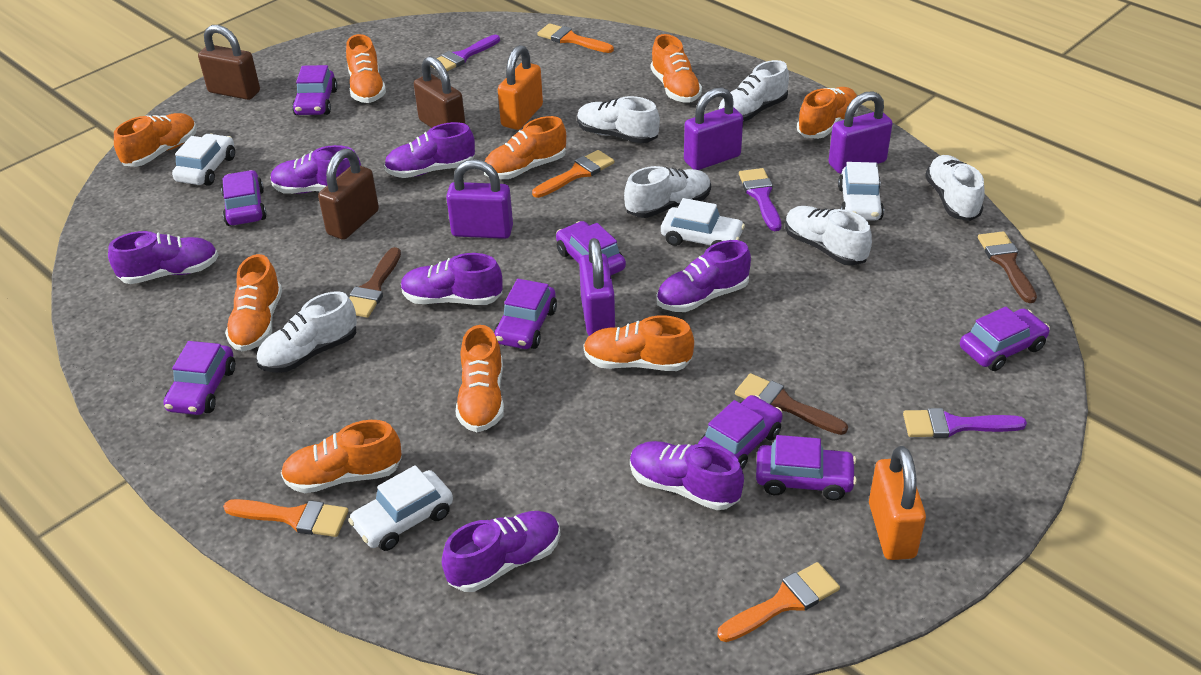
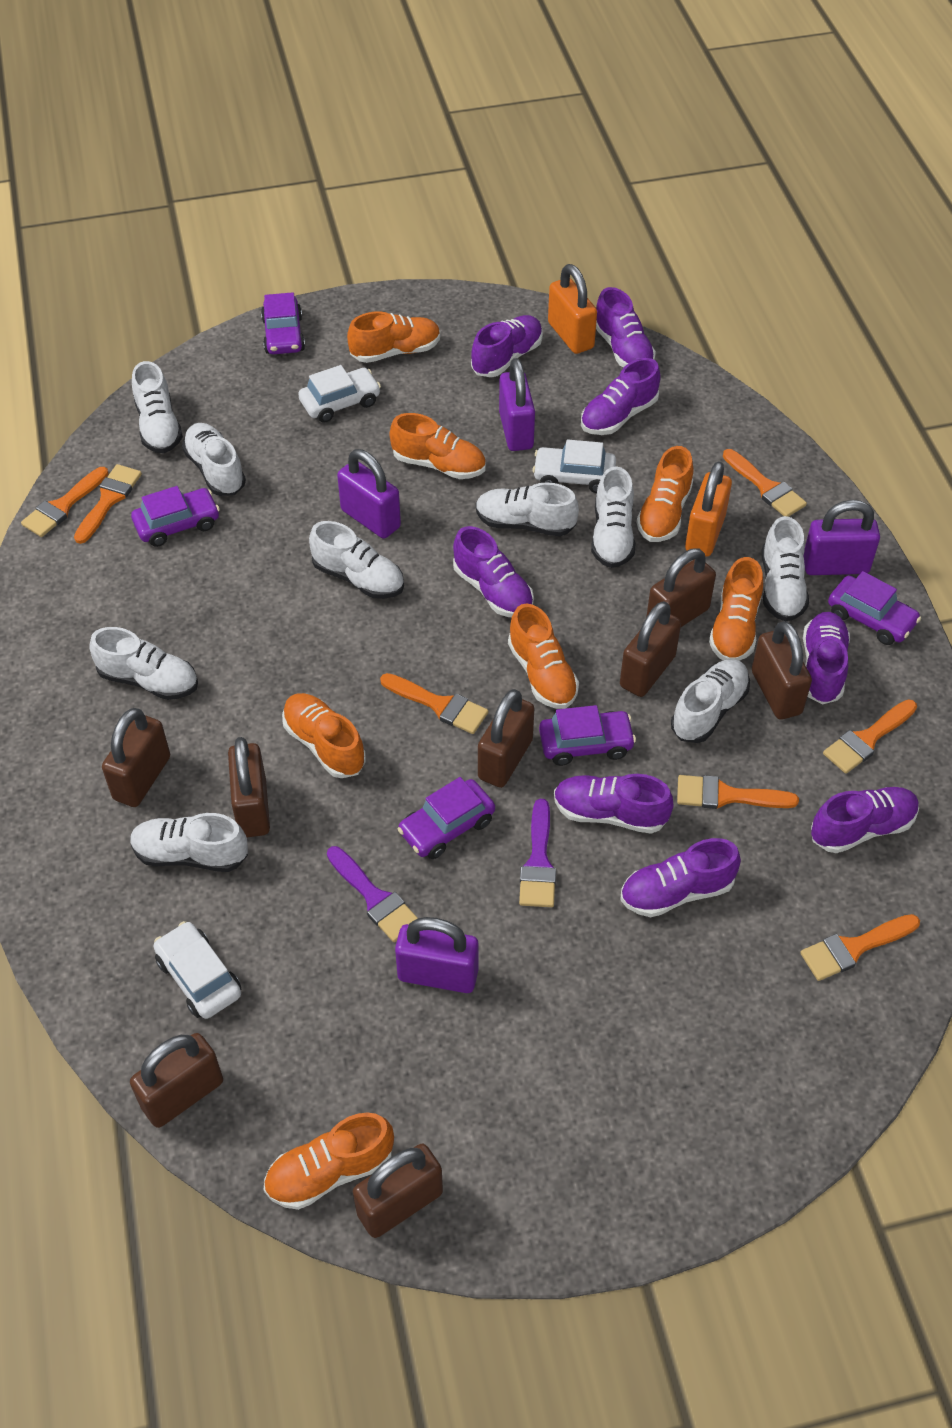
brown brush: 3 -> 0
brown padlock: 3 -> 8
orange brush: 4 -> 7
orange shoe: 9 -> 7
purple brush: 3 -> 2
purple car: 8 -> 5
purple shoe: 7 -> 8
white car: 4 -> 3
white shoe: 6 -> 9

